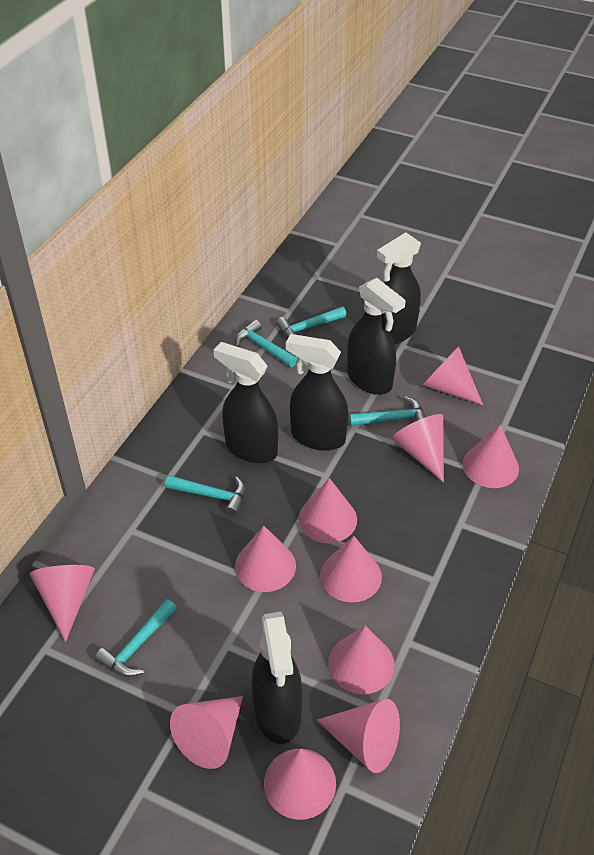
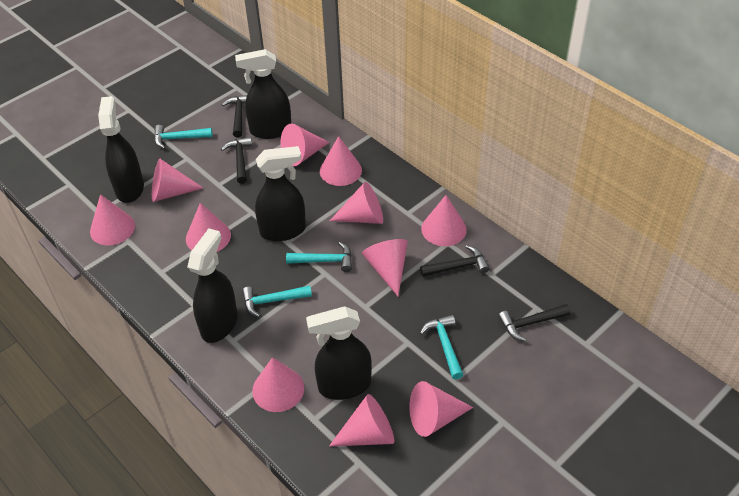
black hammer: 0 -> 4
turquoise hammer: 5 -> 4

